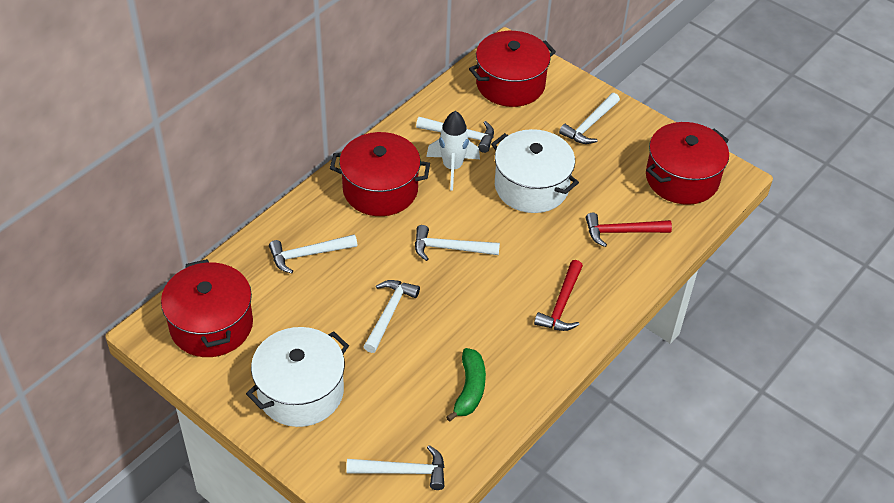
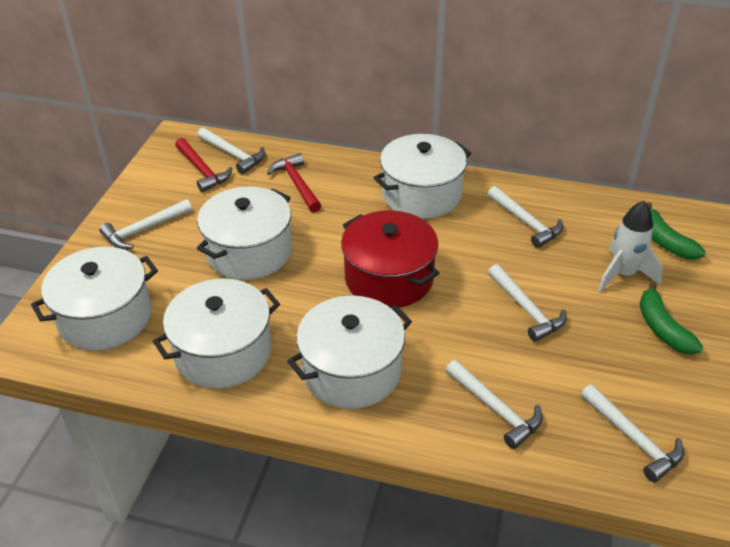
green banana: 1 -> 2
red pot: 4 -> 1
white pot: 2 -> 5

